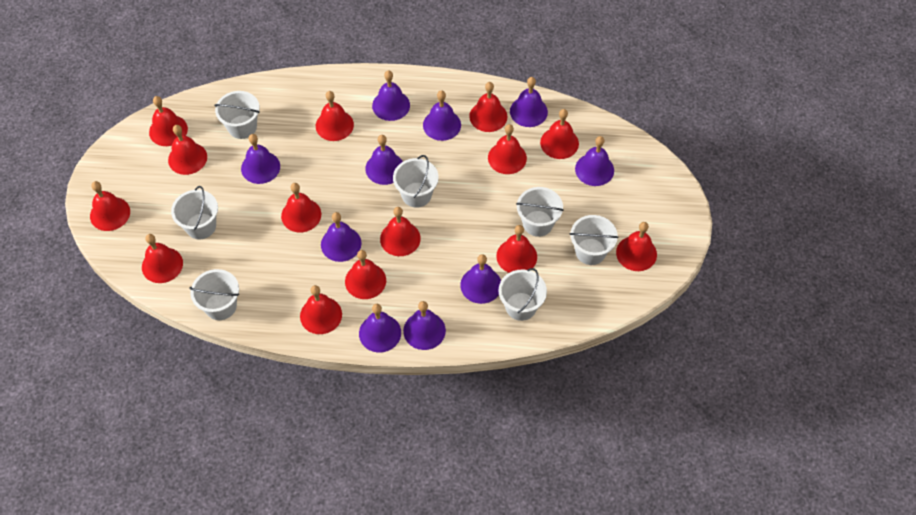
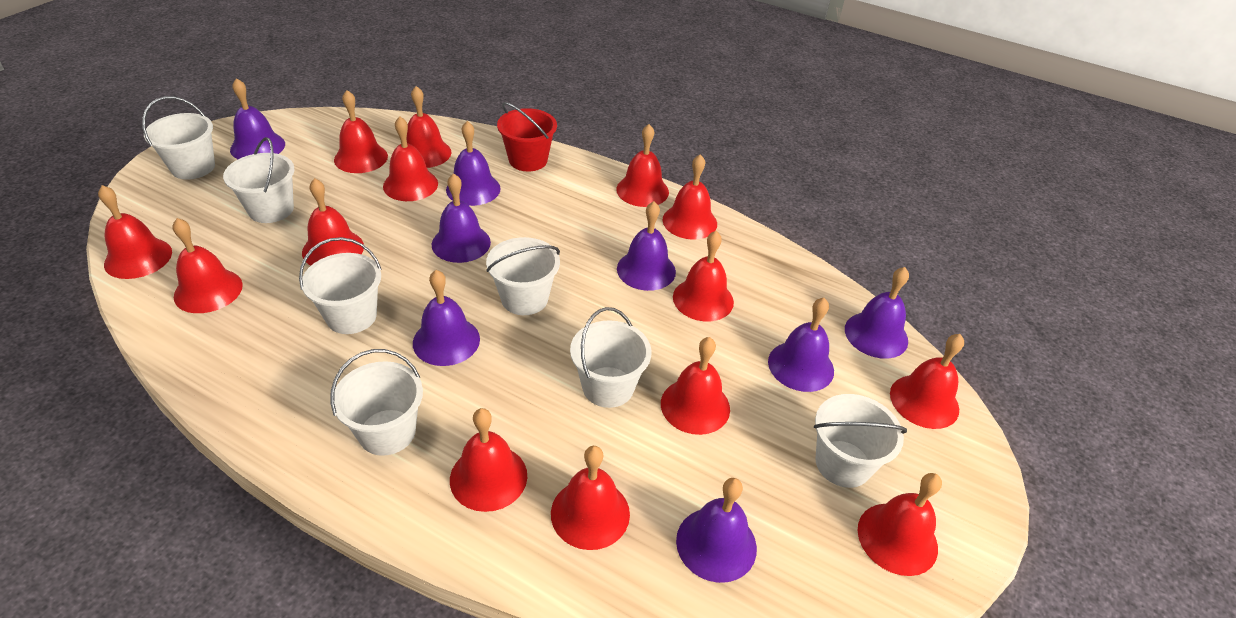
purple bell: 10 -> 8
red bucket: 0 -> 1

